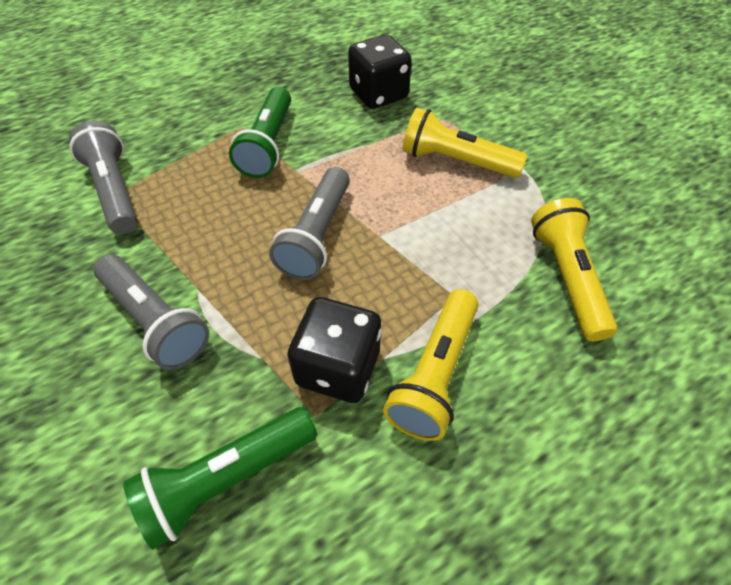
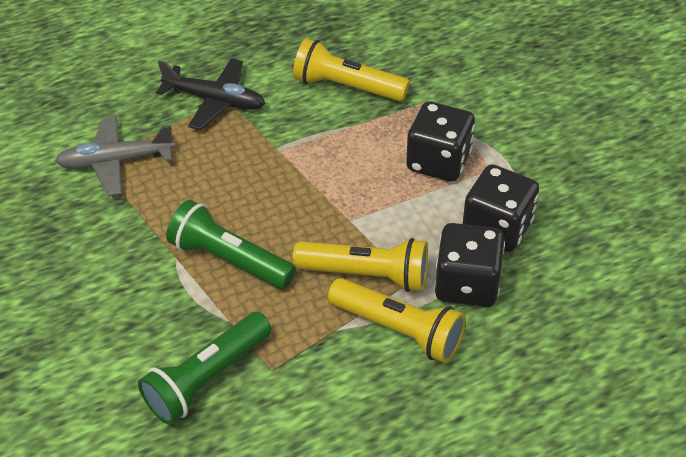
black dice: 2 -> 3
black plane: 0 -> 1
grey flashlight: 3 -> 0
grey plane: 0 -> 1

